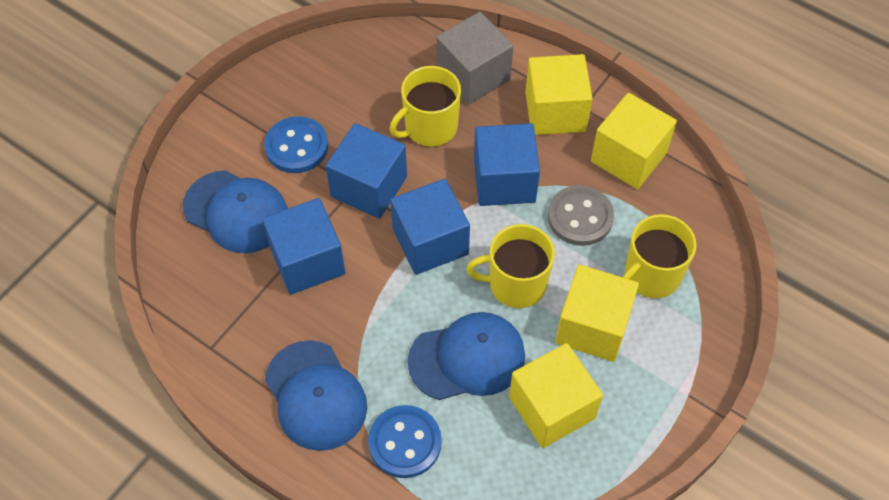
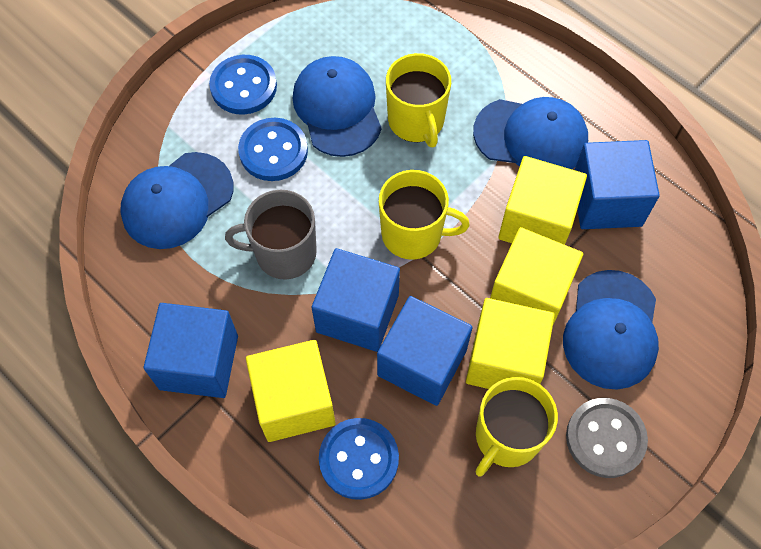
blue button: 2 -> 3
blue cap: 3 -> 4
grey cube: 1 -> 0
grey mug: 0 -> 1

